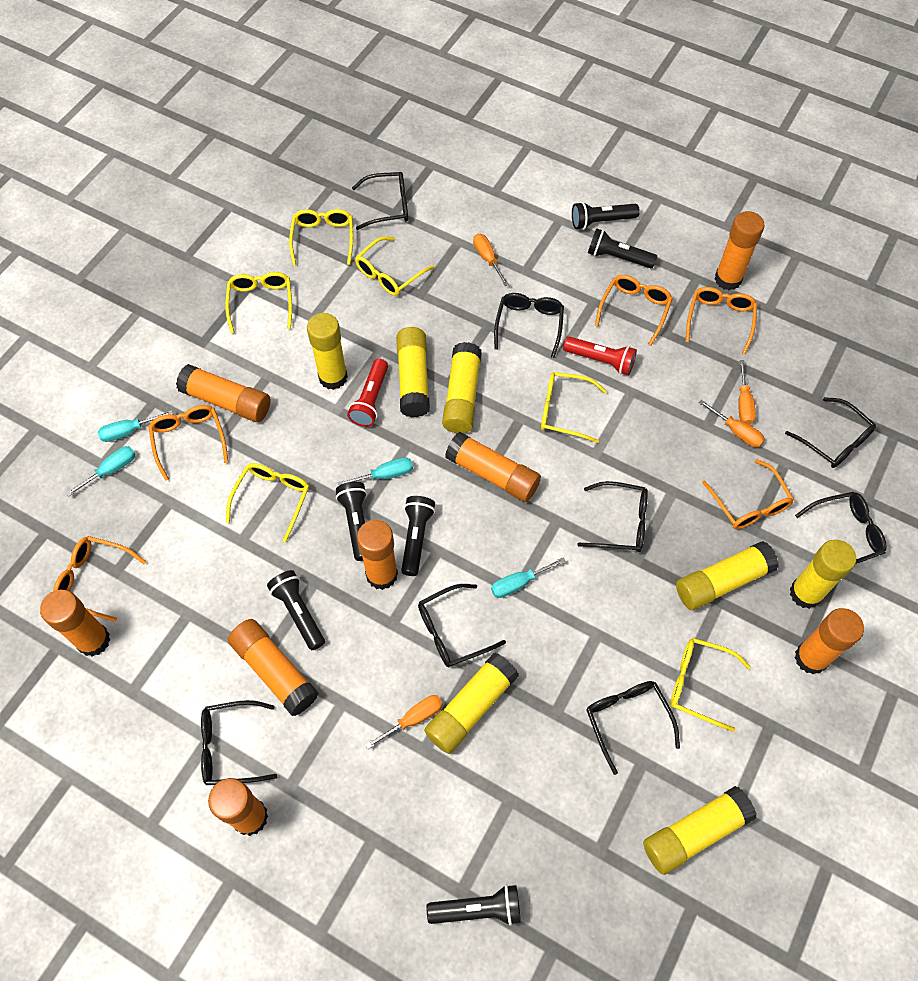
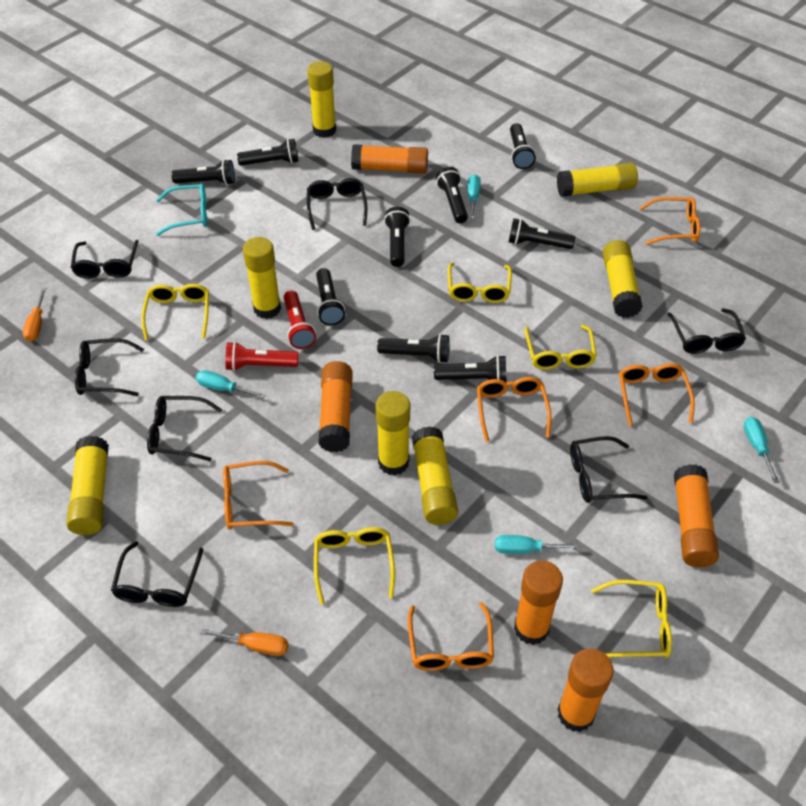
black flashlight: 6 -> 9
black glasses: 8 -> 7
orange glue stick: 8 -> 5
orange screwdriver: 4 -> 2
turquoise glasses: 0 -> 1
yellow glasses: 6 -> 5

